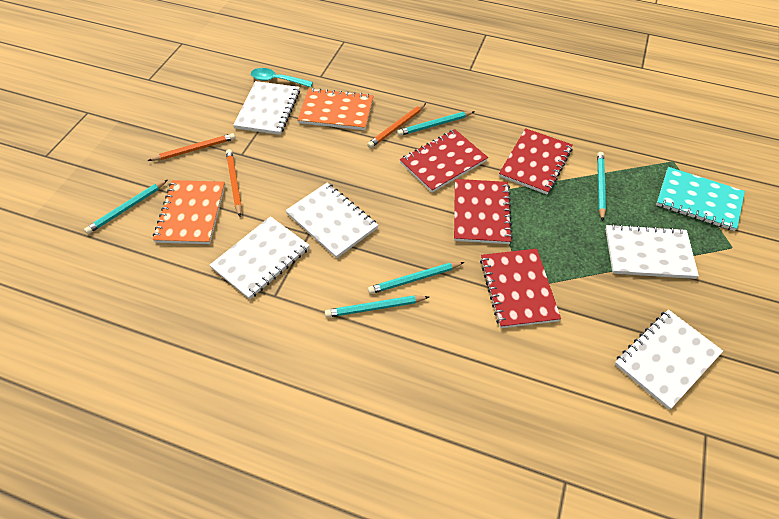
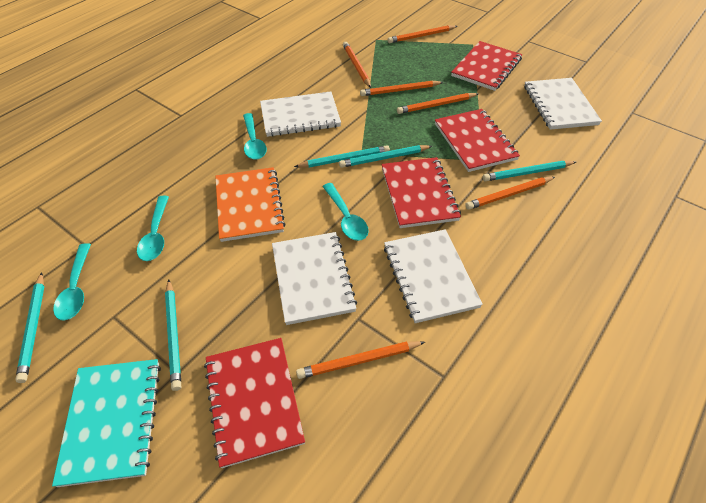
orange notebook: 2 -> 1
orange pencil: 3 -> 6
turquoise spoon: 1 -> 4
white notebook: 5 -> 4

